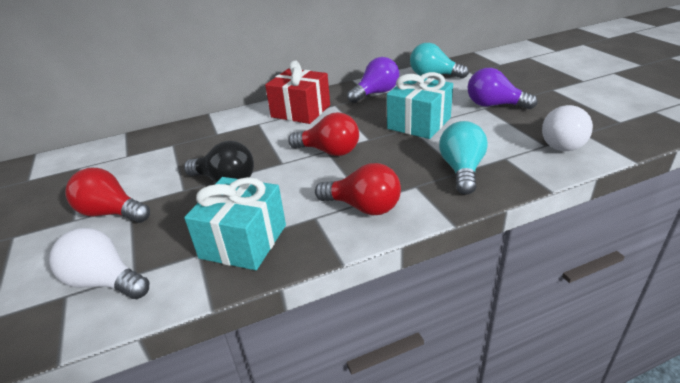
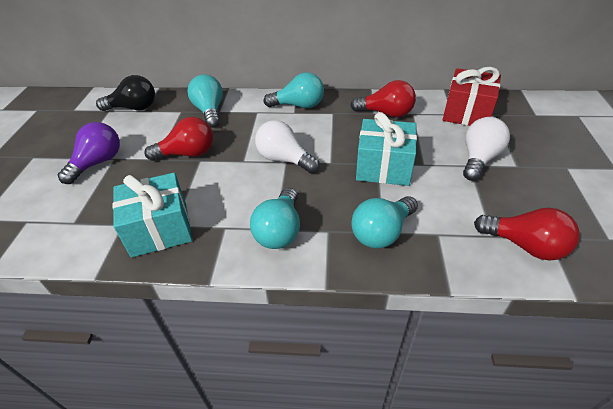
purple light bulb: 2 -> 1
turquoise light bulb: 2 -> 4

